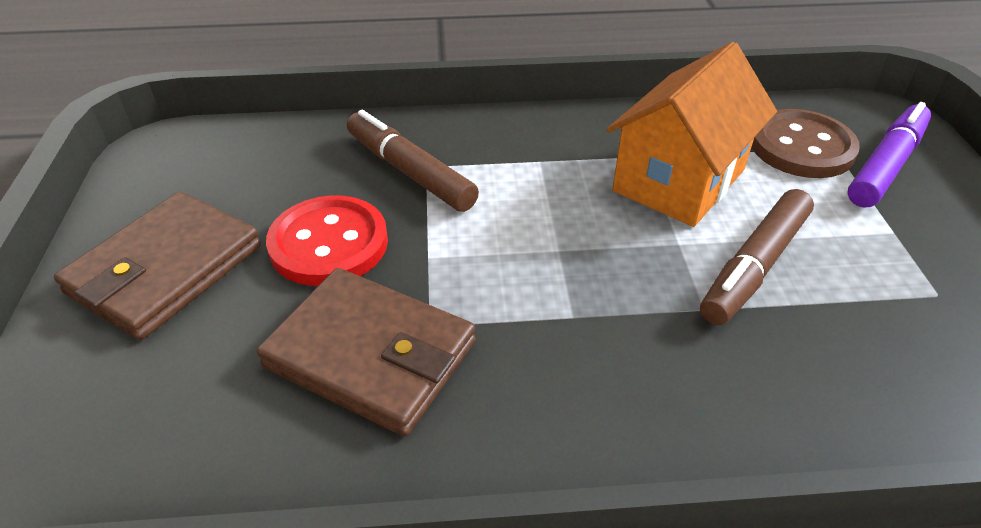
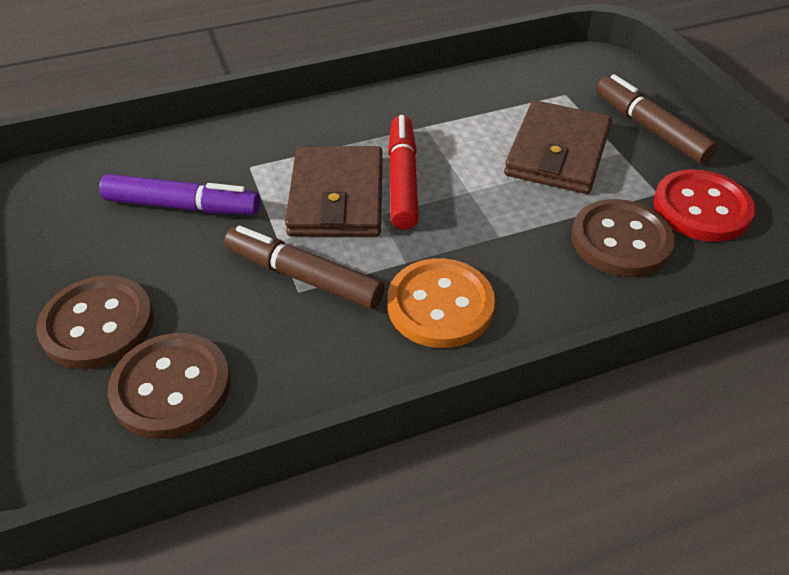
brown button: 1 -> 3
orange button: 0 -> 1
orange house: 1 -> 0
red marker: 0 -> 1

